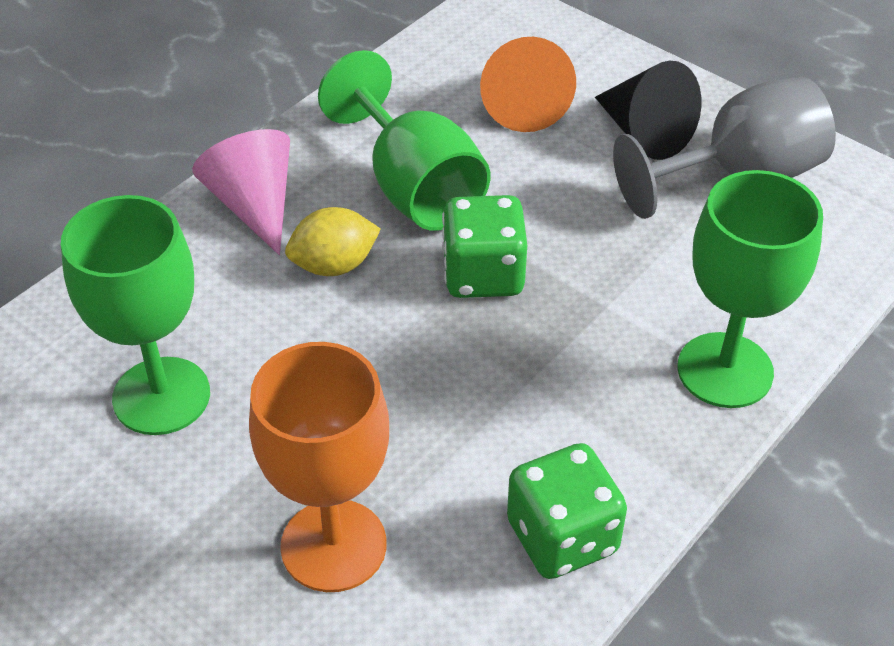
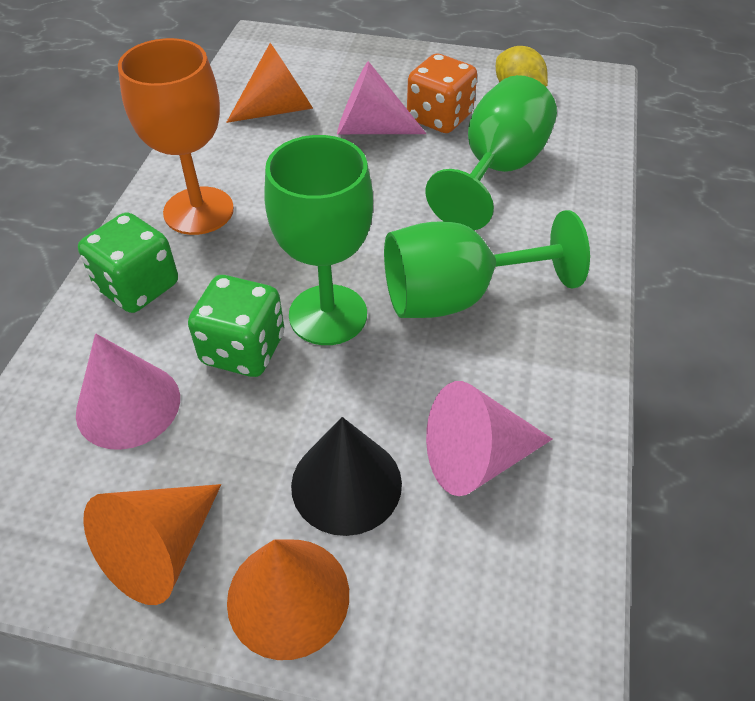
grey goblet: 1 -> 0
orange cone: 1 -> 3
orange dice: 0 -> 1
pink cone: 1 -> 3

